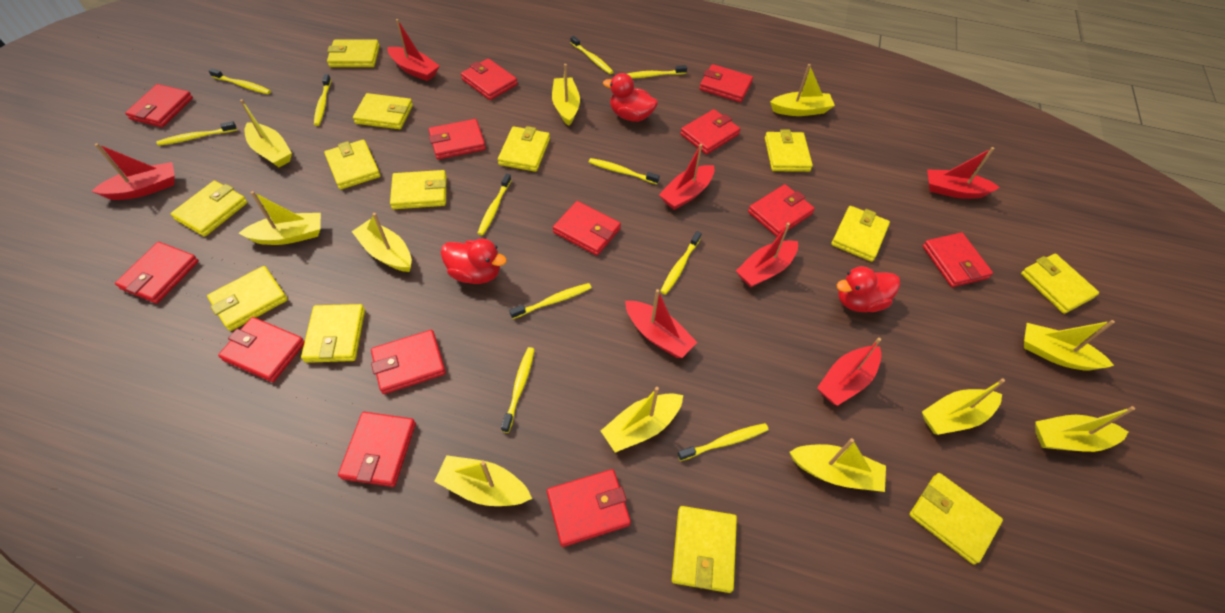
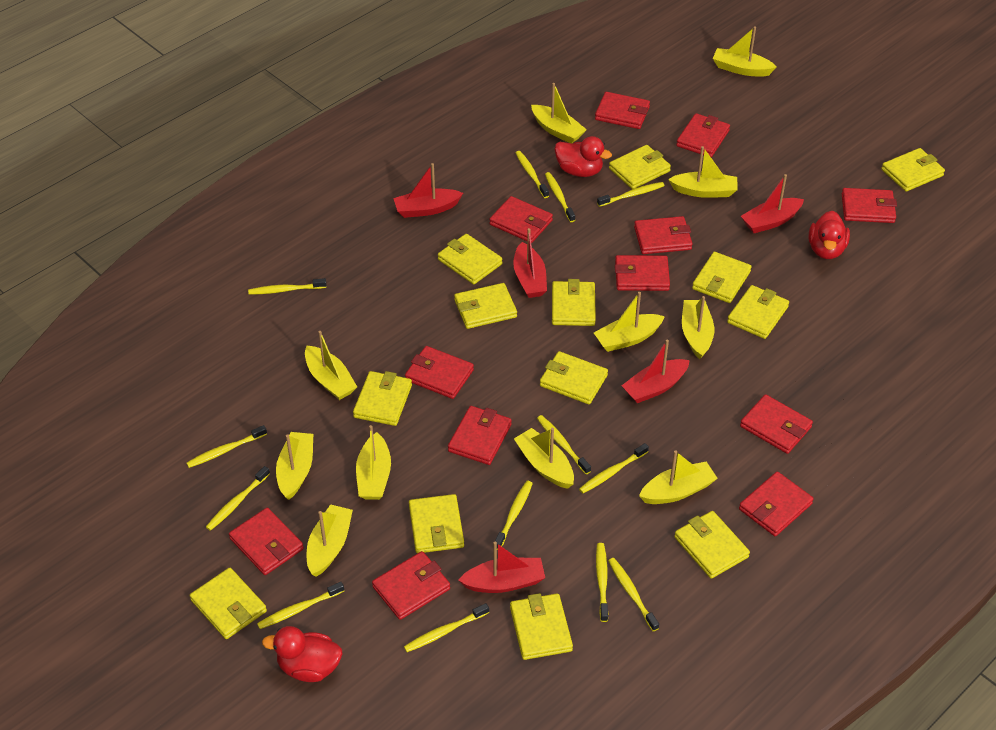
red boat: 7 -> 5
red wallet: 13 -> 12
yellow toothbrush: 11 -> 13

